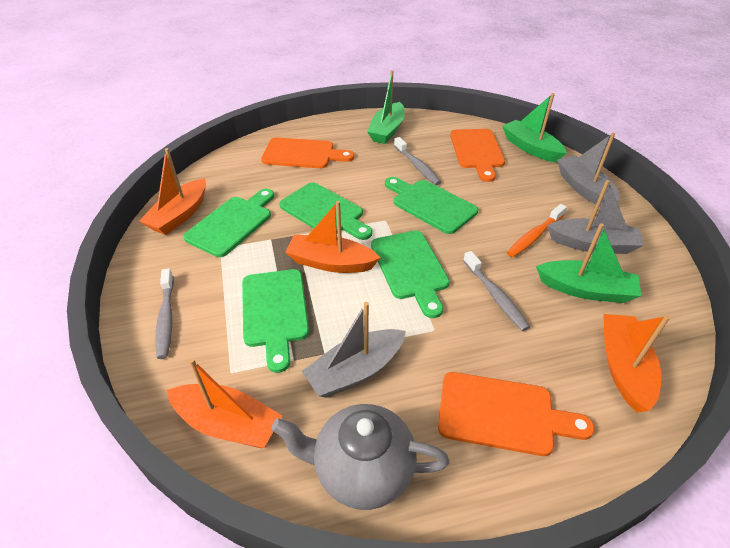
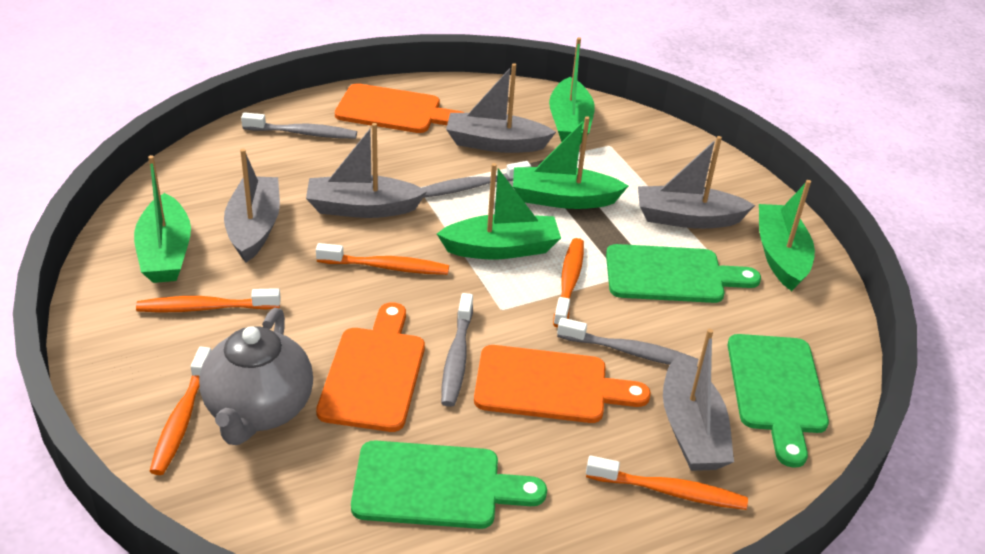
green boat: 3 -> 5
green cutting board: 5 -> 3
grey boat: 3 -> 5
grey toothbrush: 3 -> 4
orange boat: 4 -> 0
orange toothbrush: 1 -> 5

